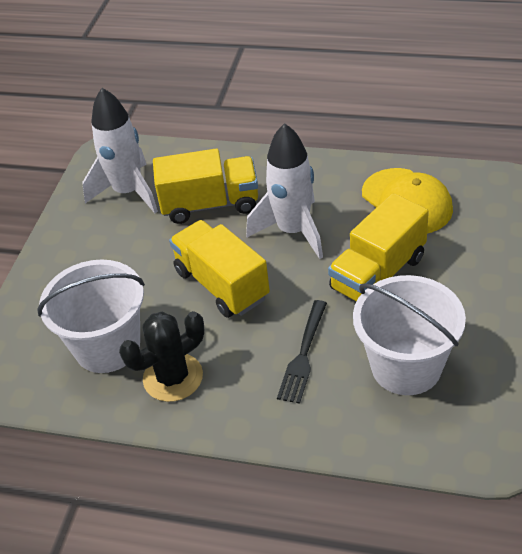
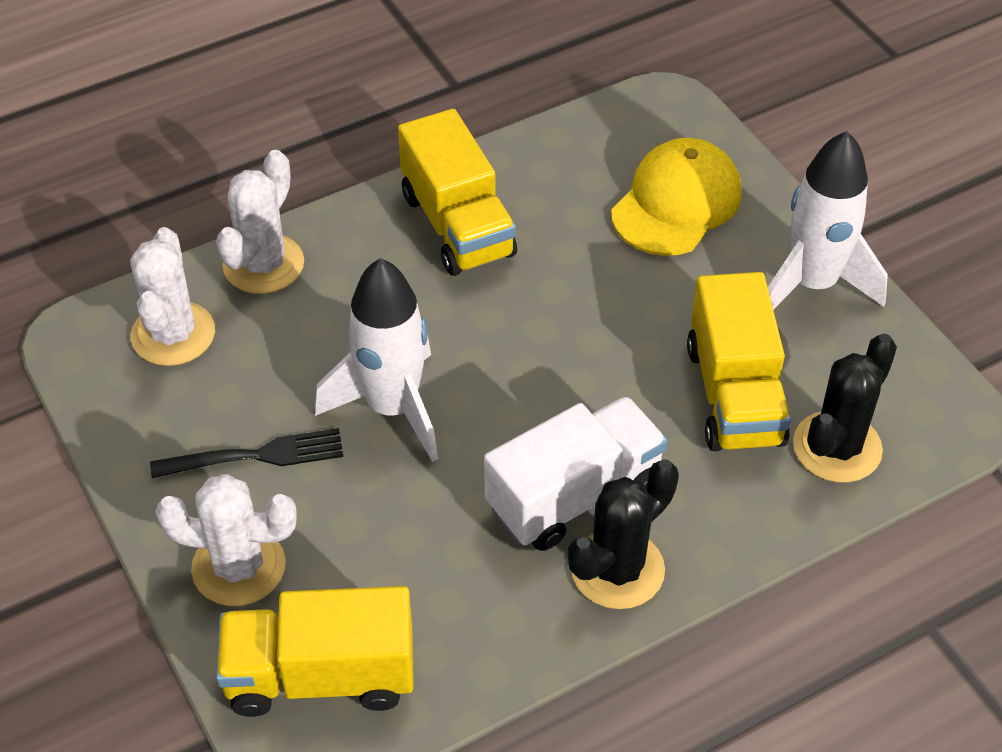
black cactus: 1 -> 2
white bucket: 2 -> 0
white cactus: 0 -> 3
white truck: 0 -> 1

